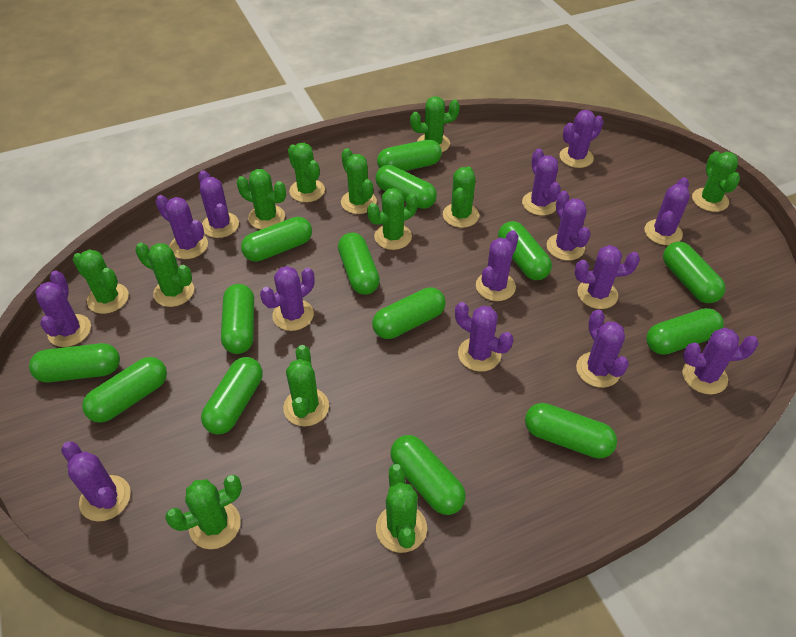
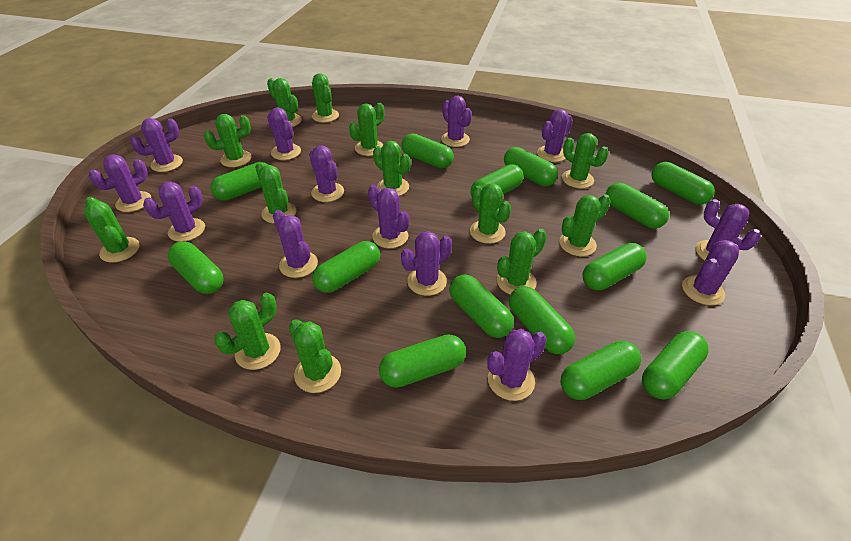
green cactus: 12 -> 13
purple cactus: 14 -> 13

